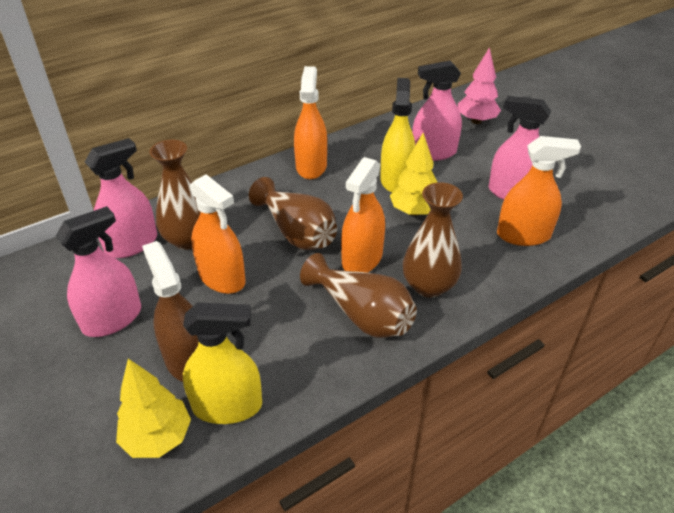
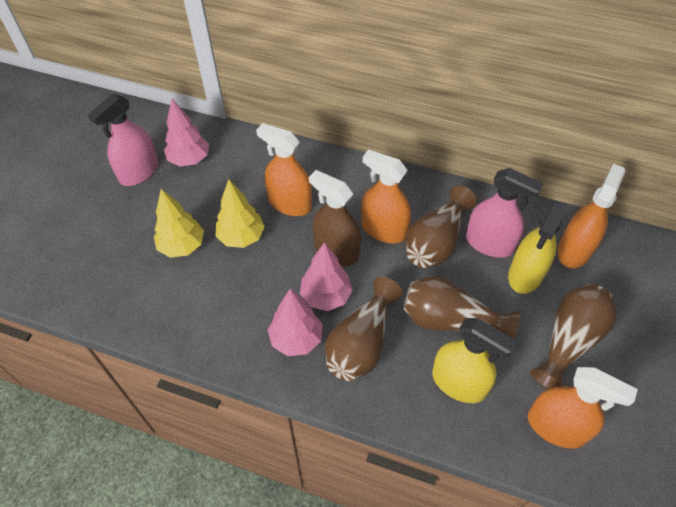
pink spray bottle: 4 -> 2
pink tree: 1 -> 3

